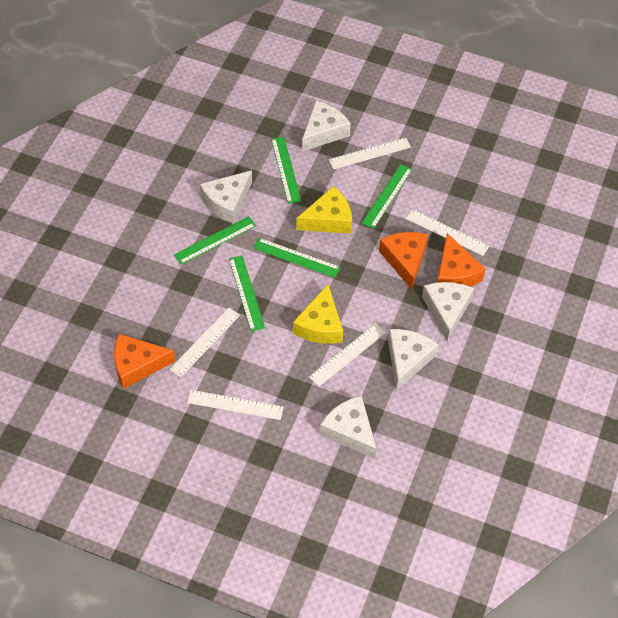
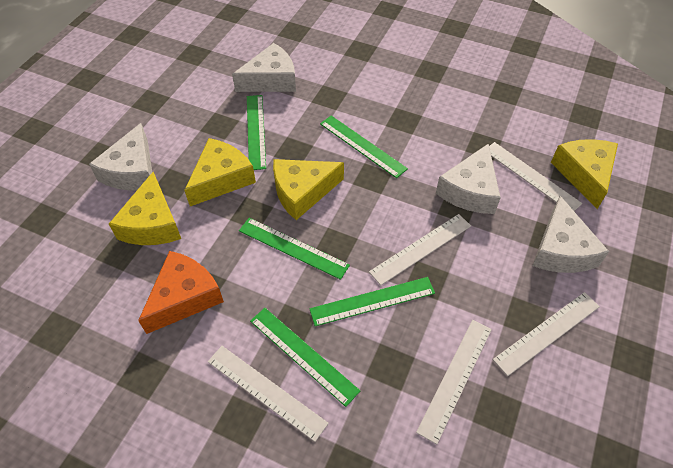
orange cheese: 3 -> 1
white cheese: 5 -> 4
yellow cheese: 2 -> 4

